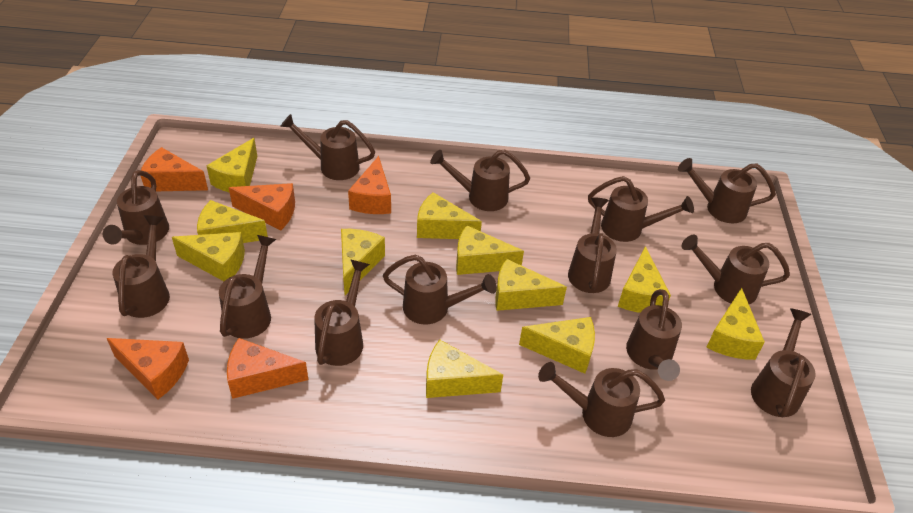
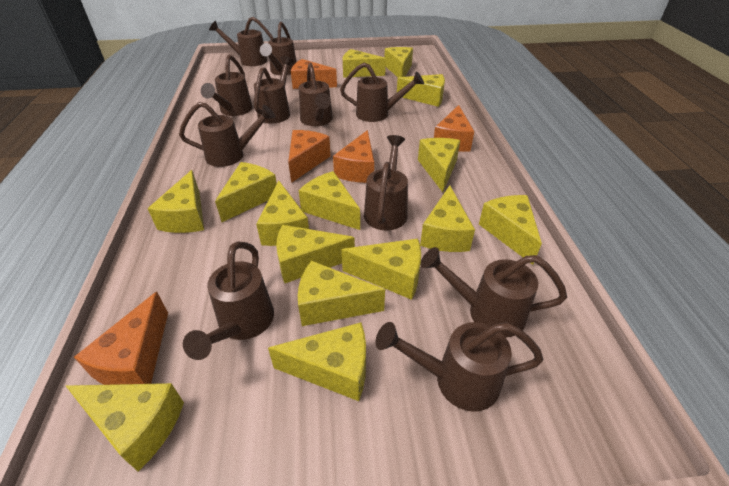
brown watering can: 14 -> 11
yellow cheese: 11 -> 15

